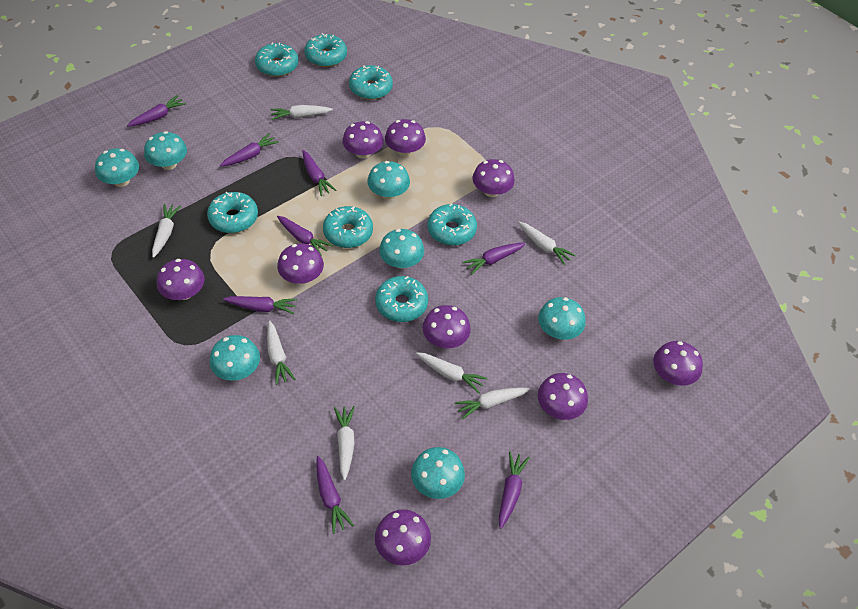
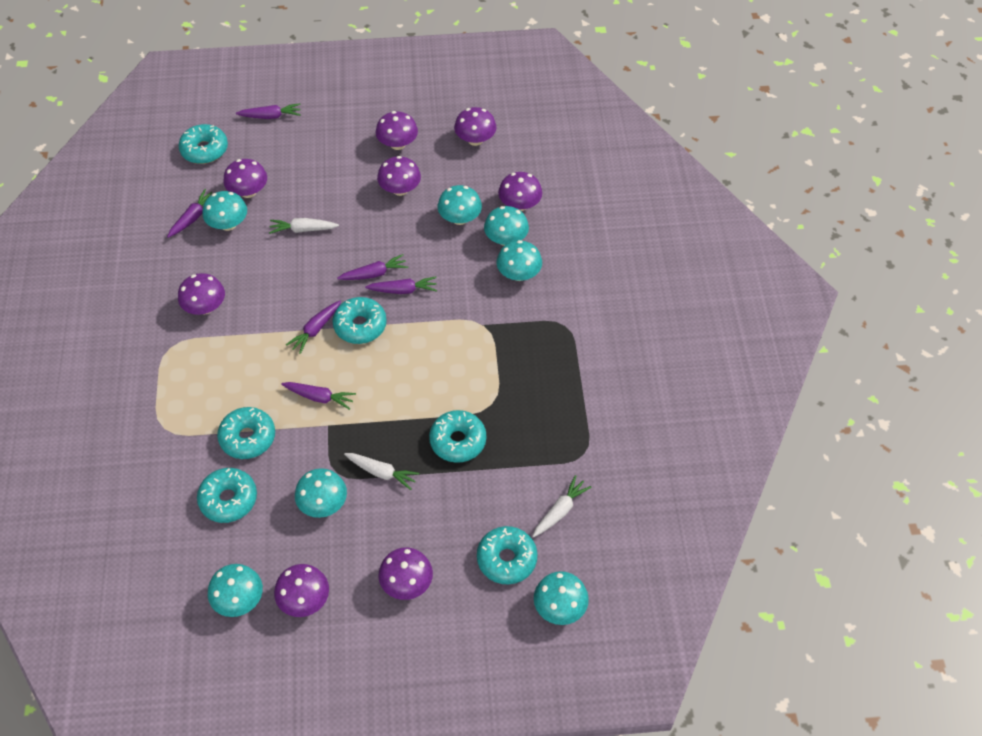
purple carrot: 8 -> 6
purple mushroom: 9 -> 8
turquoise donut: 7 -> 6
white carrot: 7 -> 3

